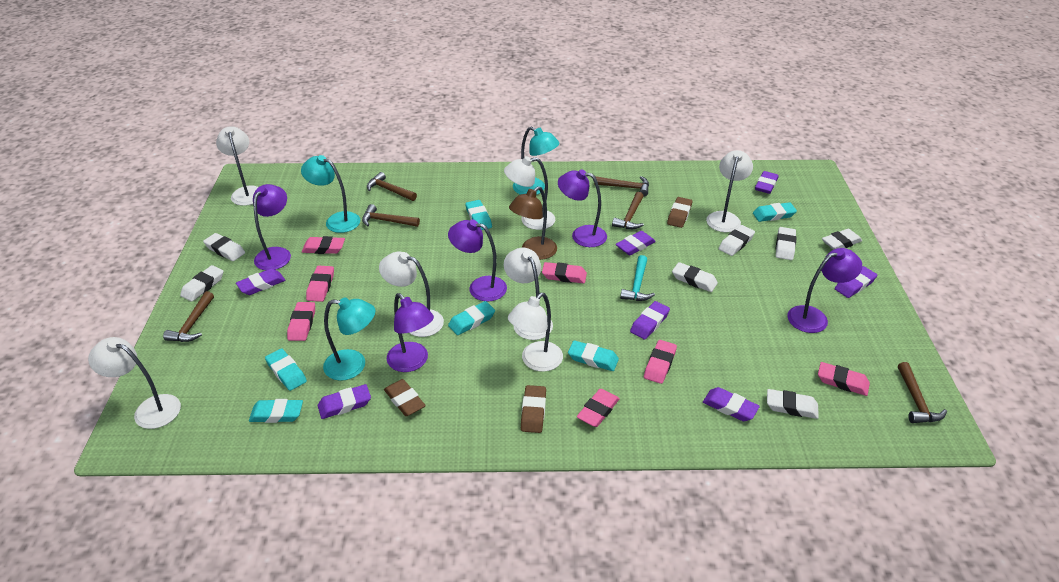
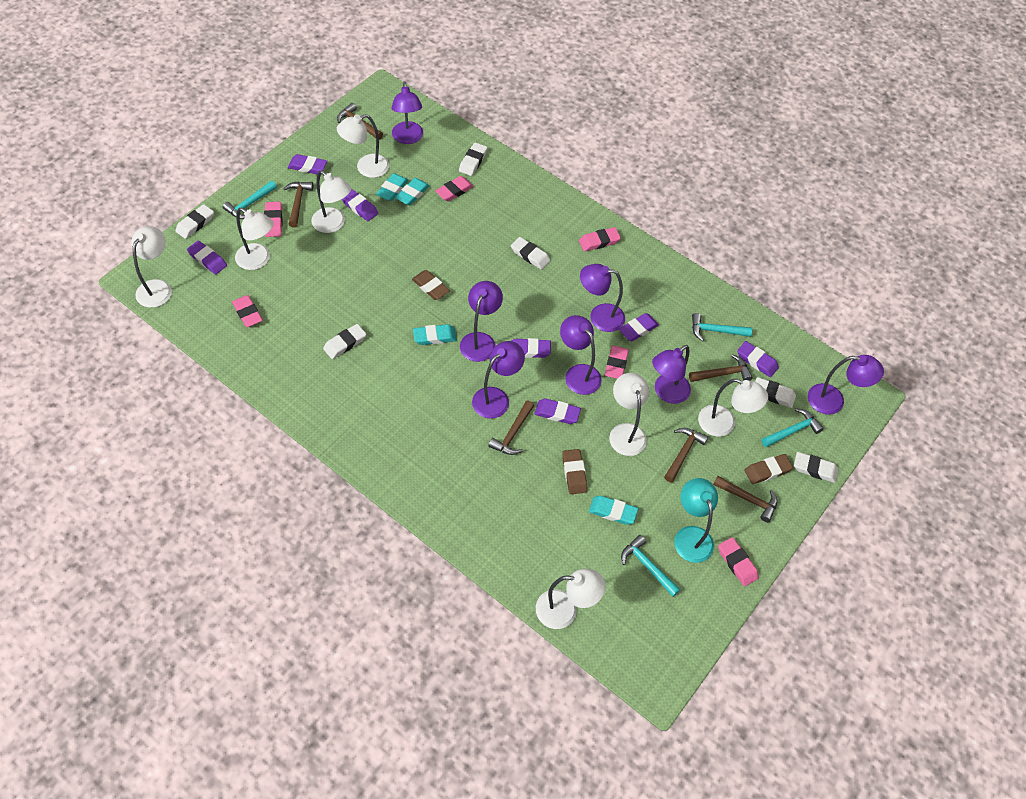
brown lamp: 1 -> 0
pink eraser: 7 -> 6
purple lamp: 5 -> 7
turquoise eraser: 6 -> 4
turquoise hammer: 1 -> 4
turquoise lamp: 3 -> 1
white eraser: 7 -> 6

